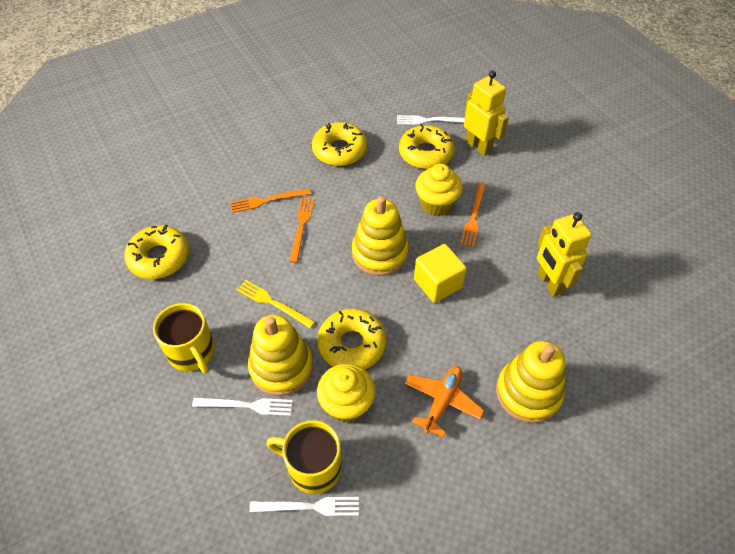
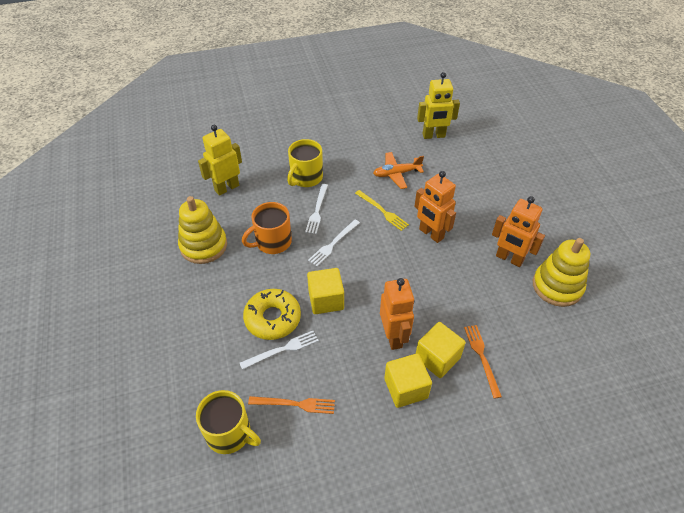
orange fork: 3 -> 2
orange mug: 0 -> 1
orange robot: 0 -> 3
yellow cube: 1 -> 3
yellow cupcake: 2 -> 0
yellow donut: 4 -> 1
yellow stacking toy: 3 -> 2

